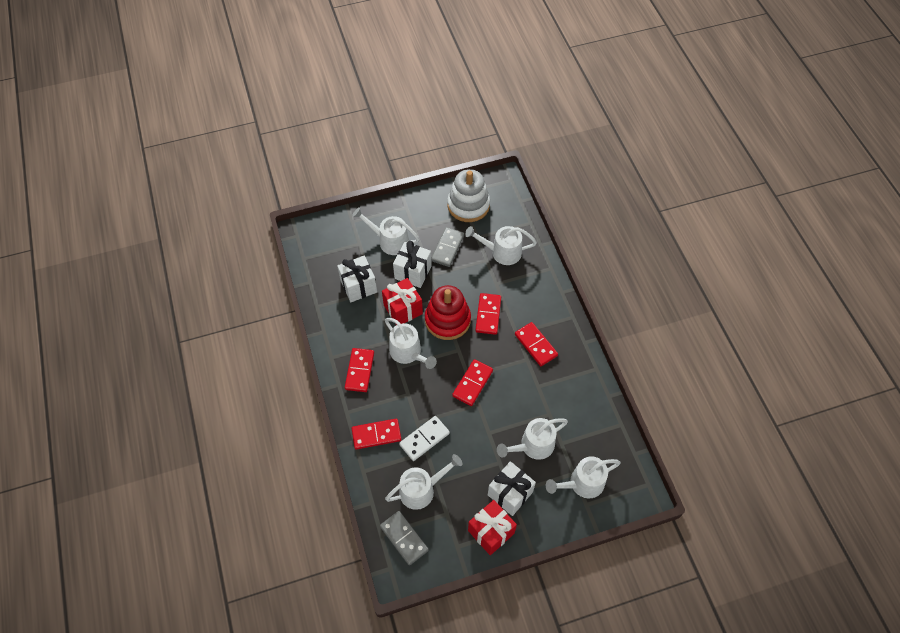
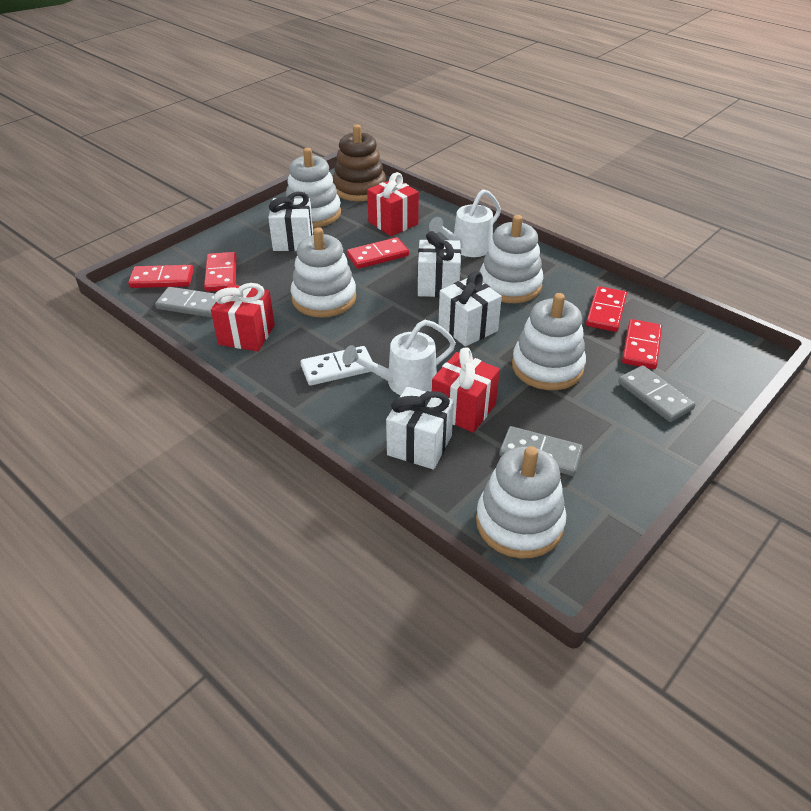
brown stacking toy: 0 -> 1
grey domino: 2 -> 3
red gift: 2 -> 3
red stacking toy: 1 -> 0
white gift: 3 -> 4
white stacking toy: 1 -> 5
white watering can: 6 -> 2

